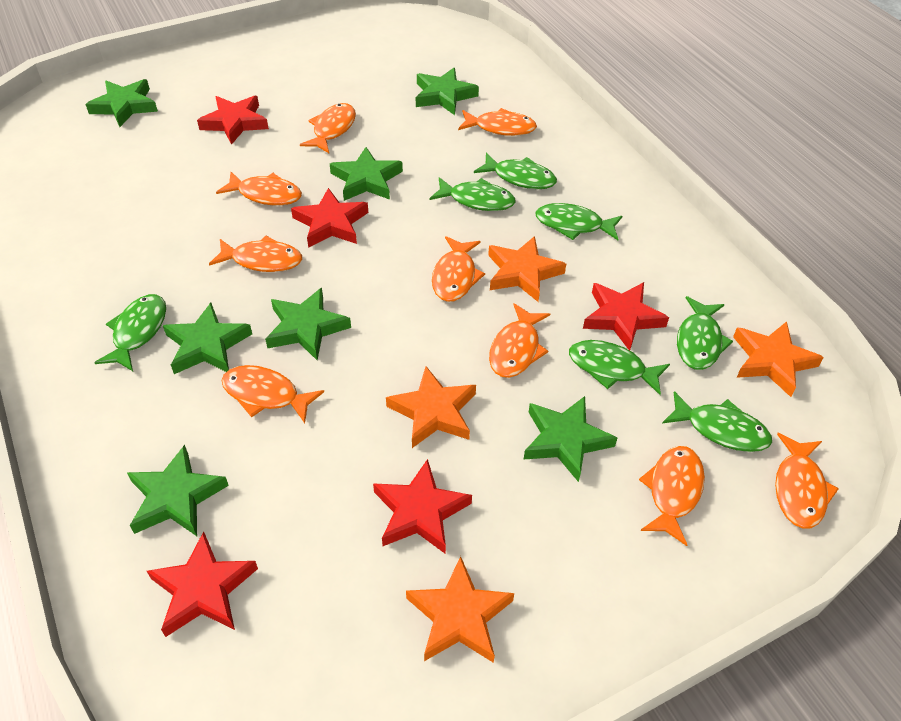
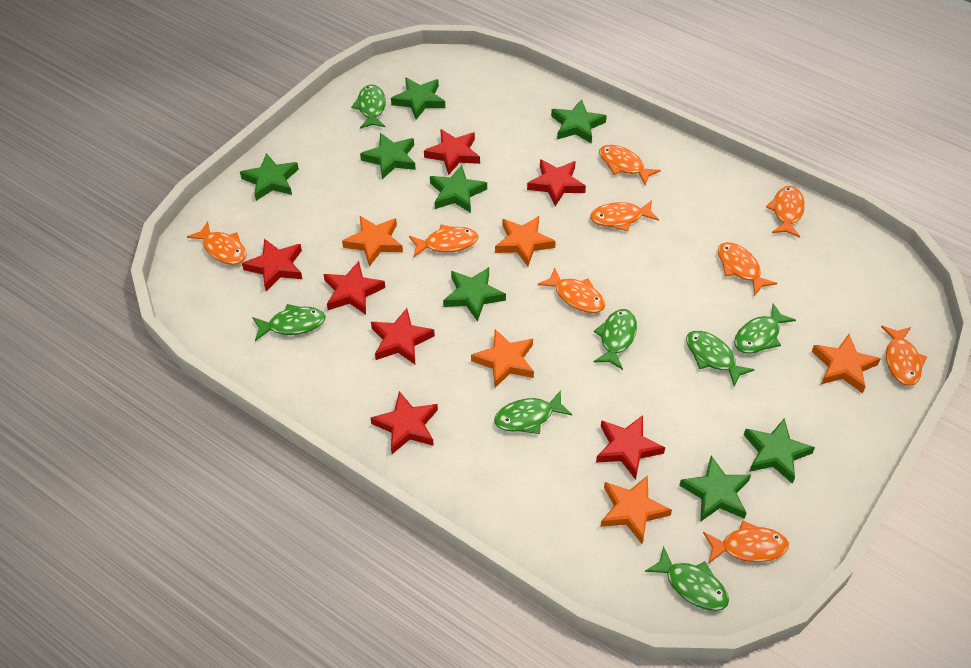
green star: 7 -> 8
orange star: 4 -> 5
red star: 5 -> 7

